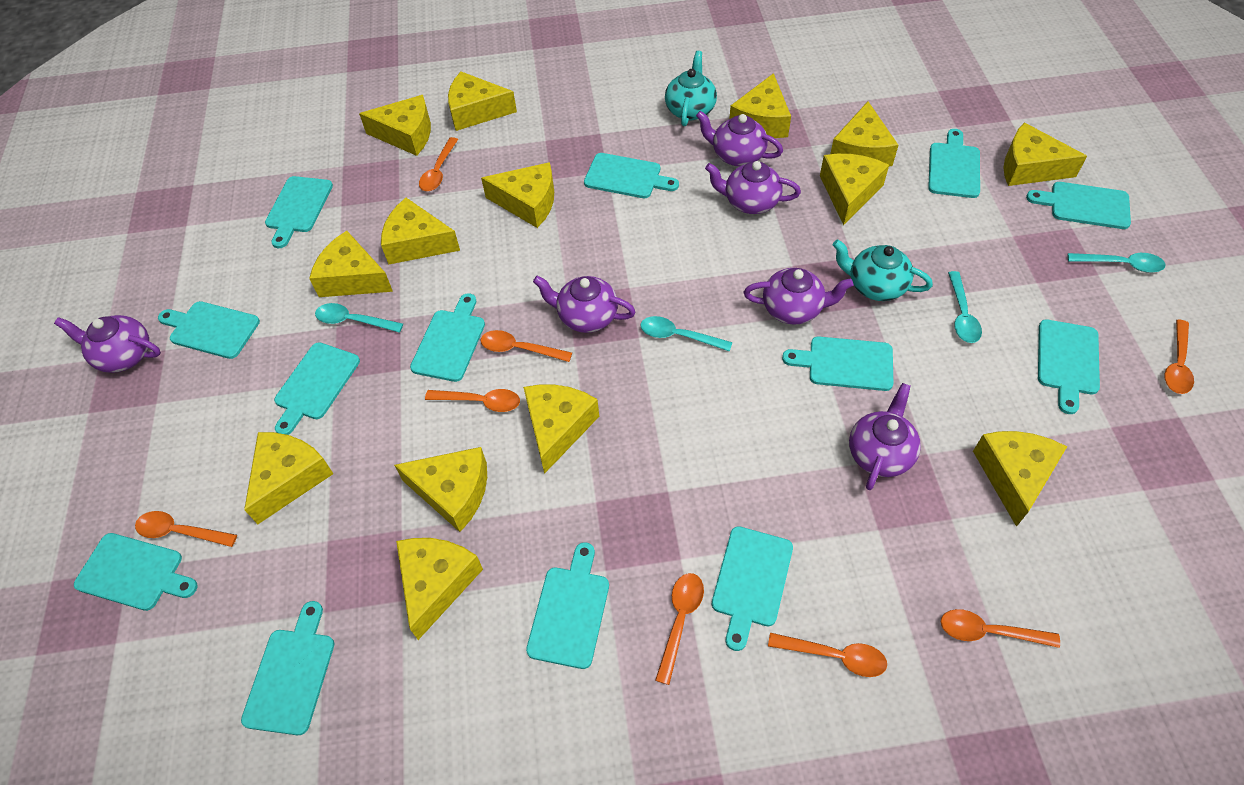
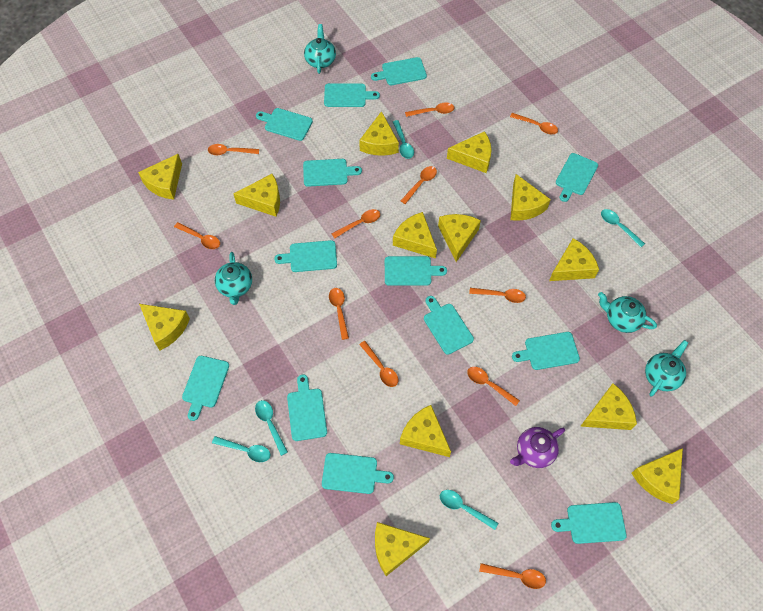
orange spoon: 8 -> 11
purple teapot: 6 -> 1
turquoise spoon: 4 -> 5
turquoise teapot: 2 -> 4
yellow cheese: 14 -> 13

